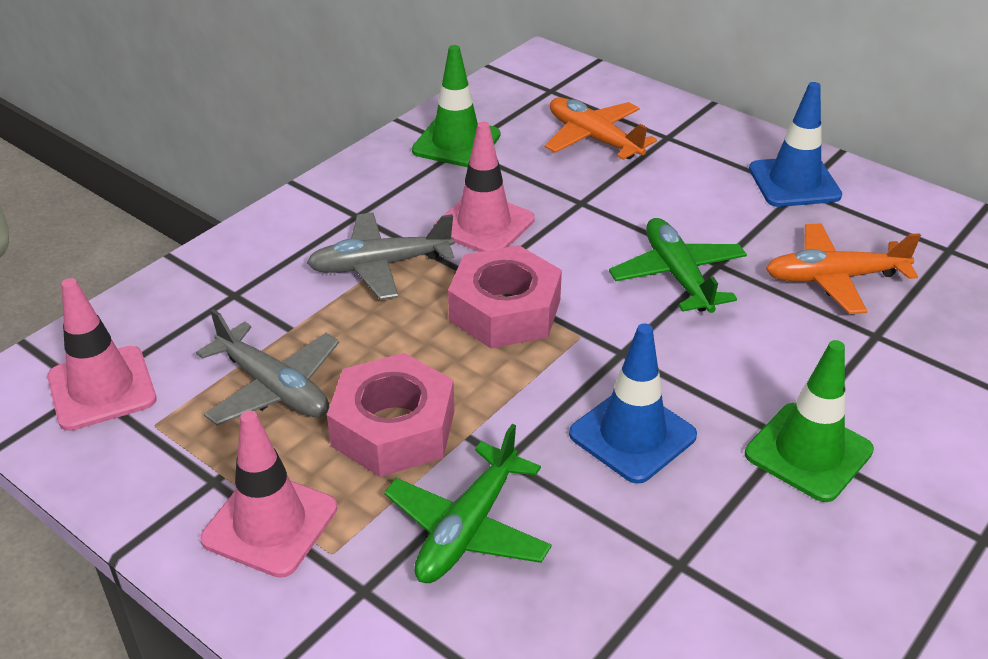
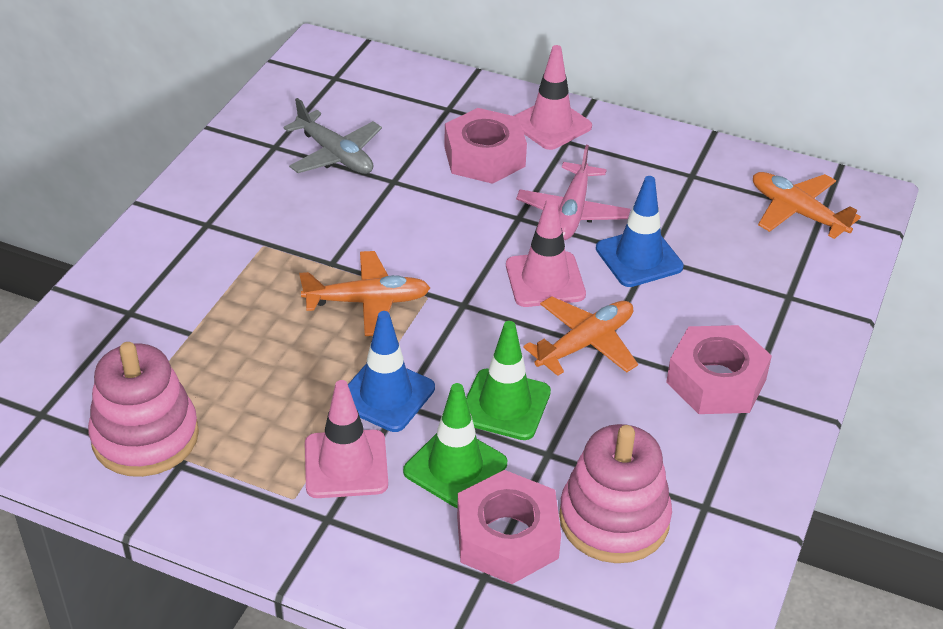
green plane: 2 -> 0
grey plane: 2 -> 1
orange plane: 2 -> 3
pink nut: 2 -> 3
pink plane: 0 -> 1
pink stacking toy: 0 -> 2

